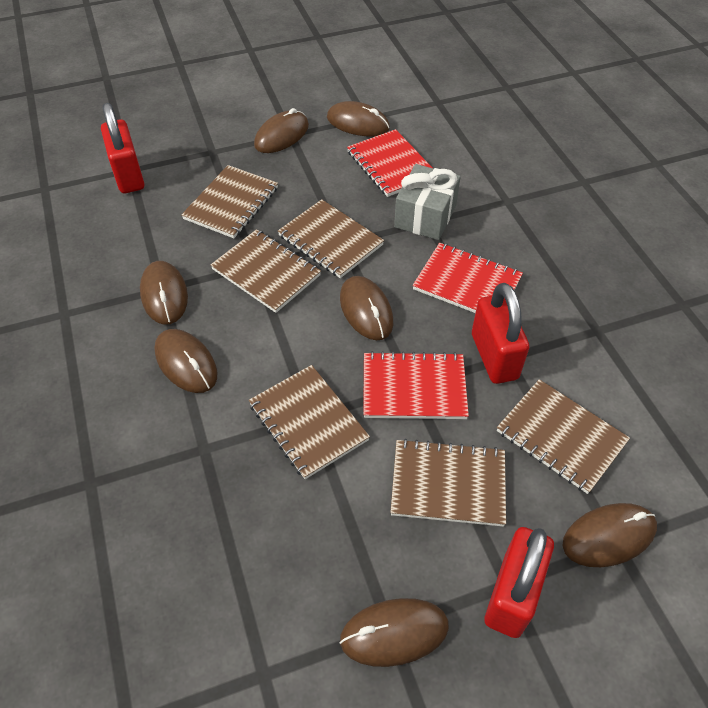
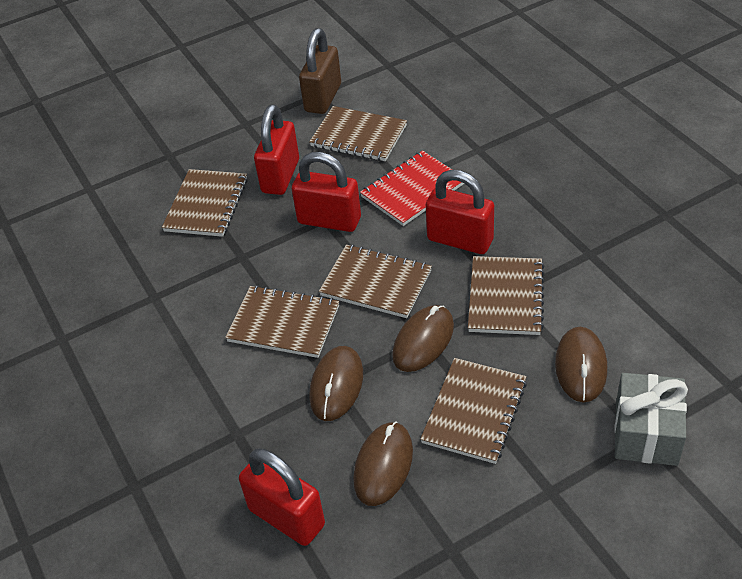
brown mouse: 7 -> 4
brown padlock: 0 -> 1
red notebook: 3 -> 1
red padlock: 3 -> 4

